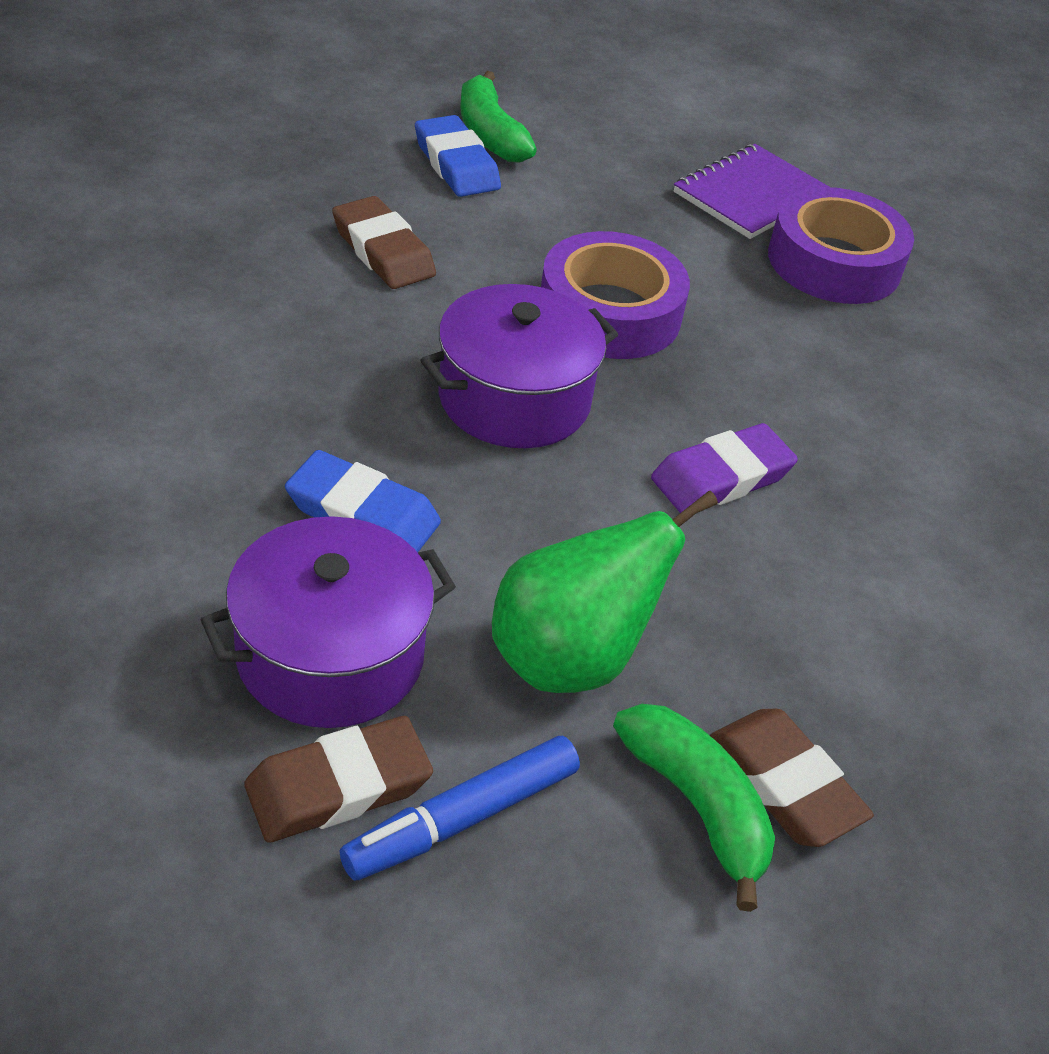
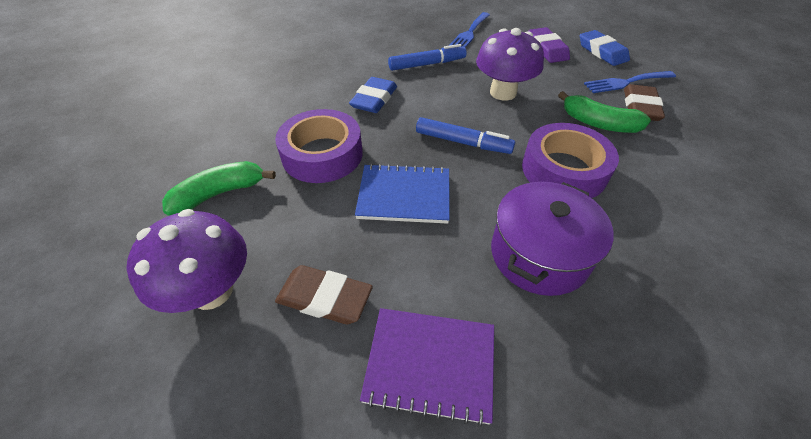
blue fork: 0 -> 2
blue marker: 1 -> 2
blue notebook: 0 -> 1
brown eraser: 3 -> 2
green pear: 1 -> 0
purple mushroom: 0 -> 2
purple pot: 2 -> 1

